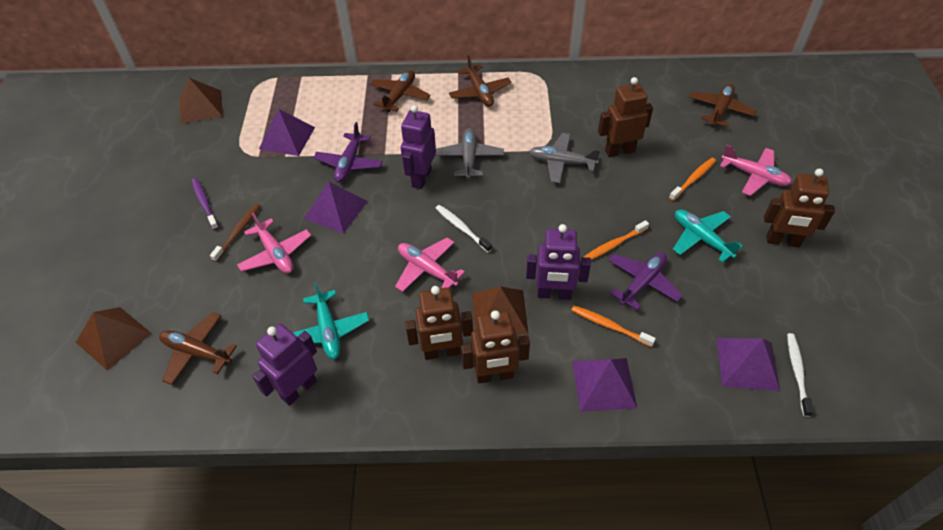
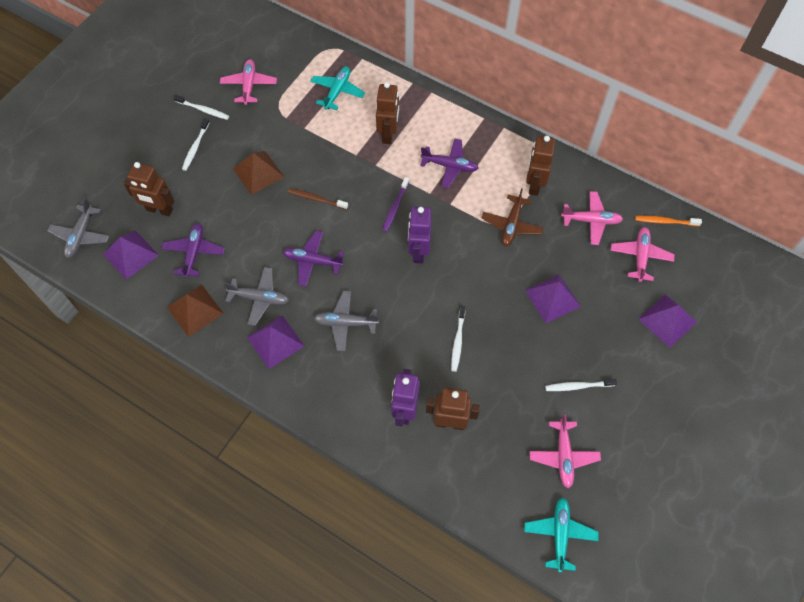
brown plane: 4 -> 1
brown pyramid: 3 -> 2
grey plane: 2 -> 3
orange toothbrush: 3 -> 1
pink plane: 3 -> 4
purple plane: 2 -> 3
purple robot: 3 -> 2
white toothbrush: 2 -> 4

